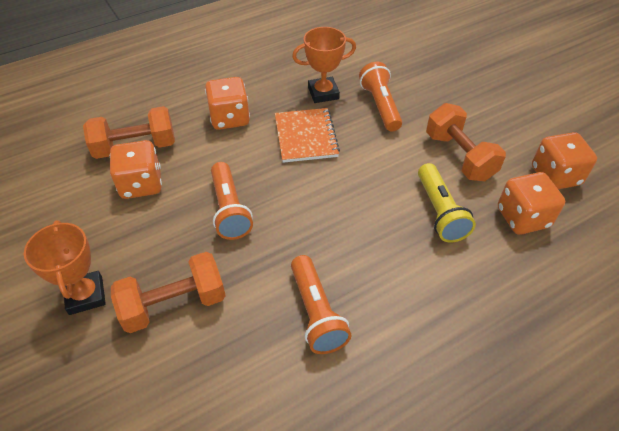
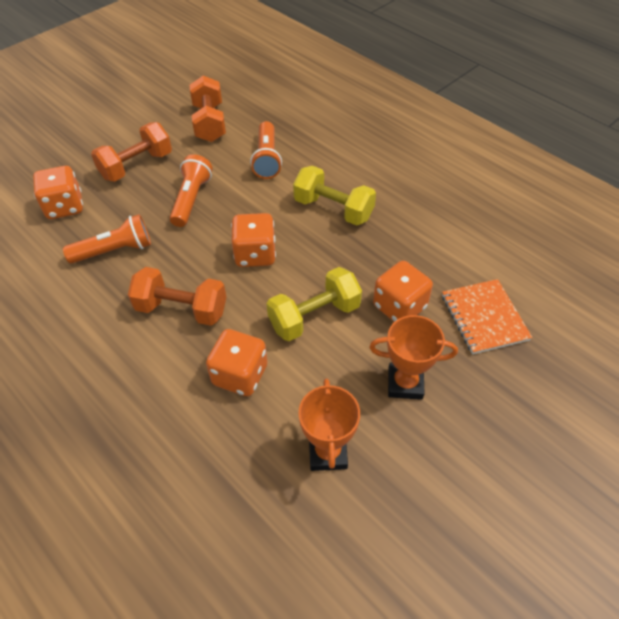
yellow dumbbell: 0 -> 2
yellow flashlight: 1 -> 0

